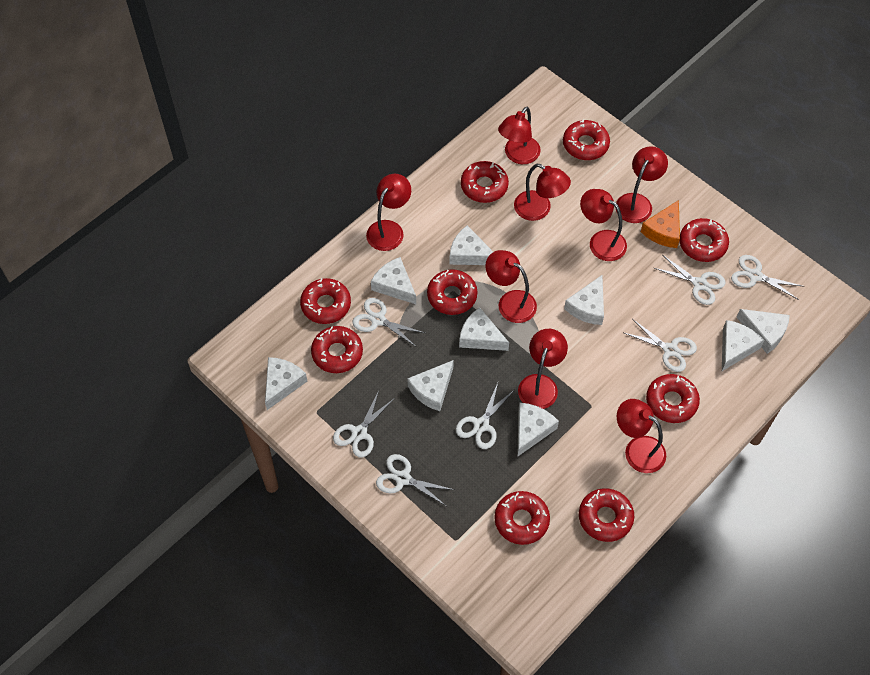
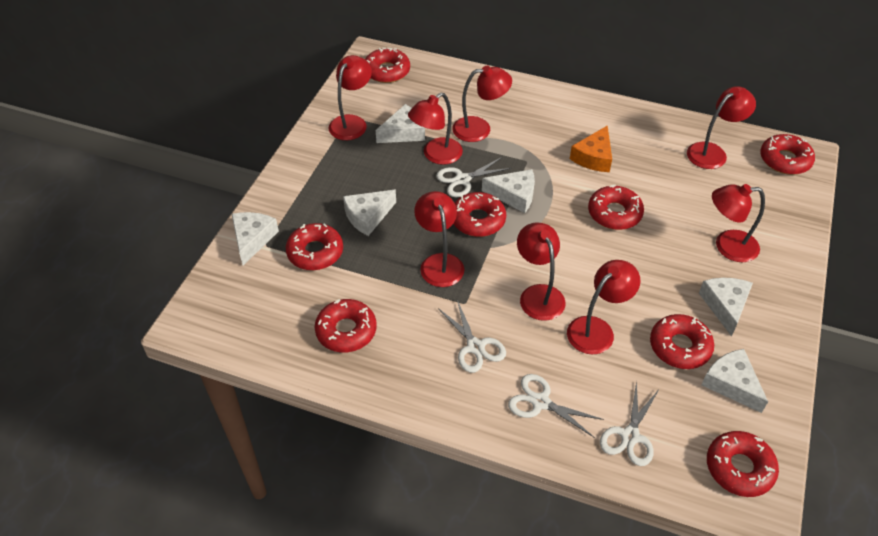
red donut: 9 -> 8
white cheese: 9 -> 6
white scissors: 7 -> 4

